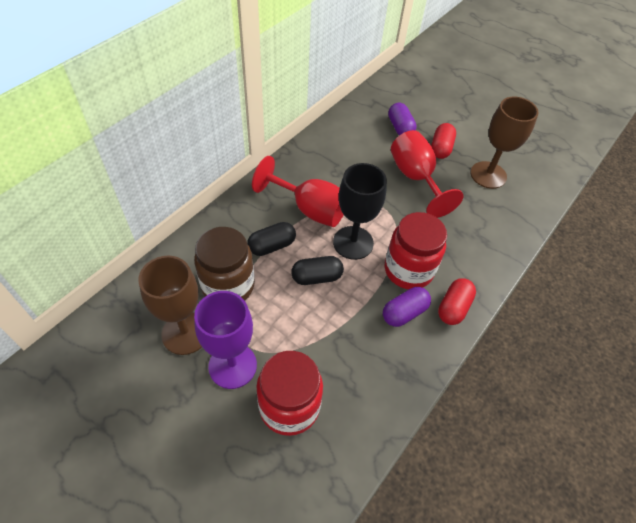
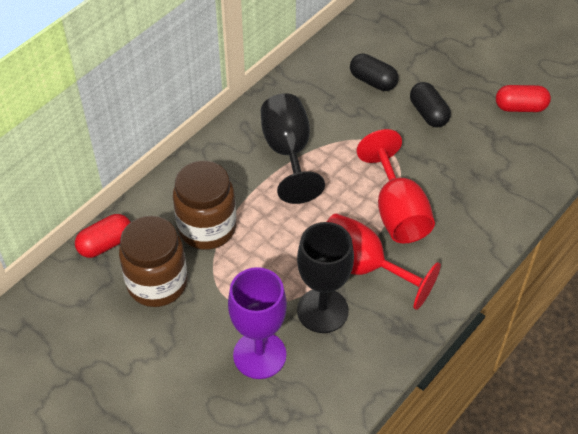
black goblet: 1 -> 2
brown goblet: 2 -> 0
brown jar: 1 -> 2
purple capsule: 2 -> 0
red jar: 2 -> 0

